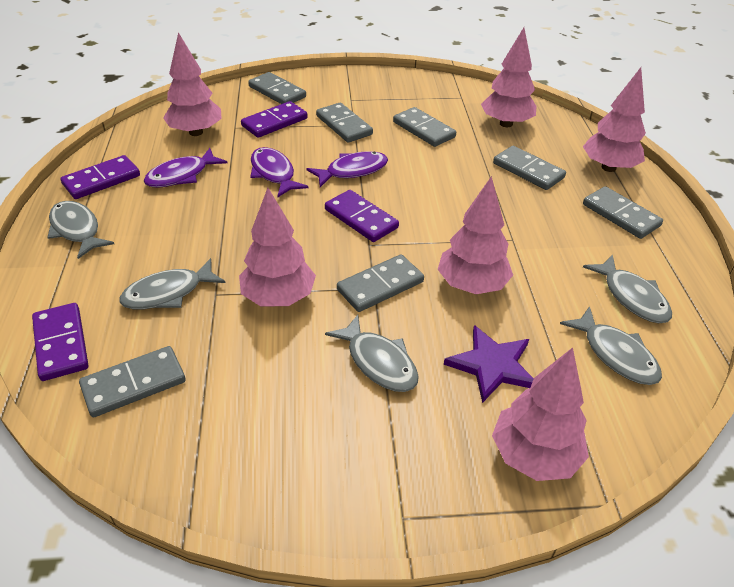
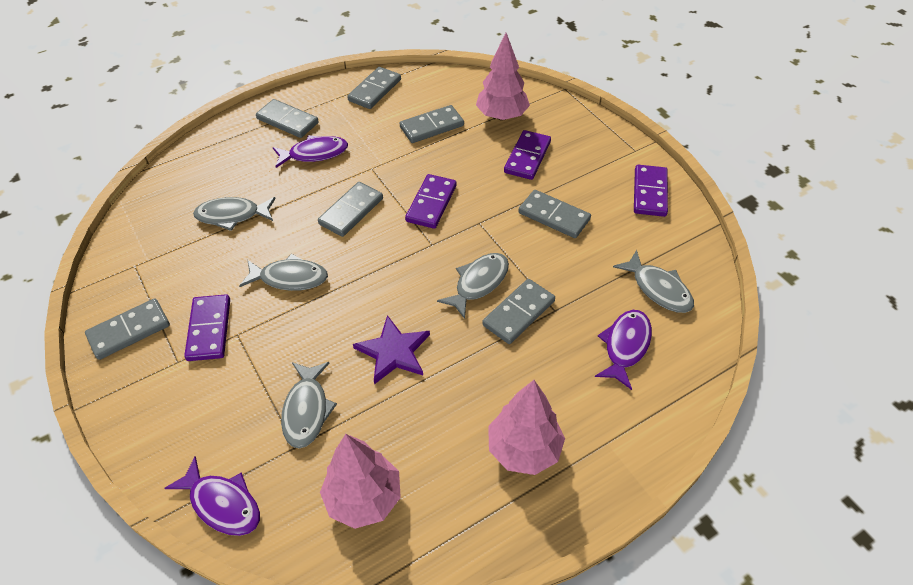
pink tree: 6 -> 3

